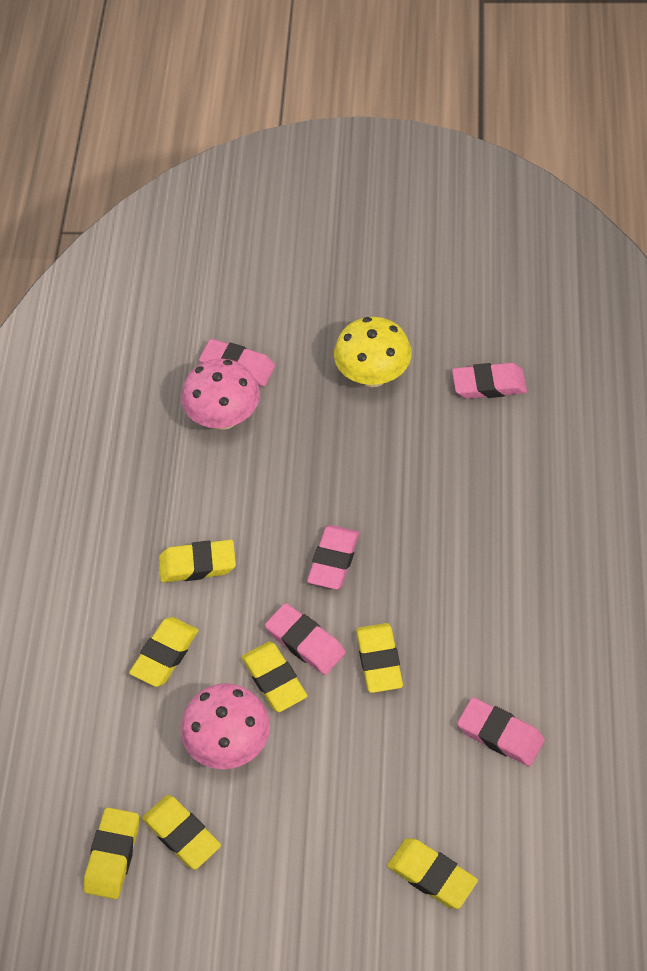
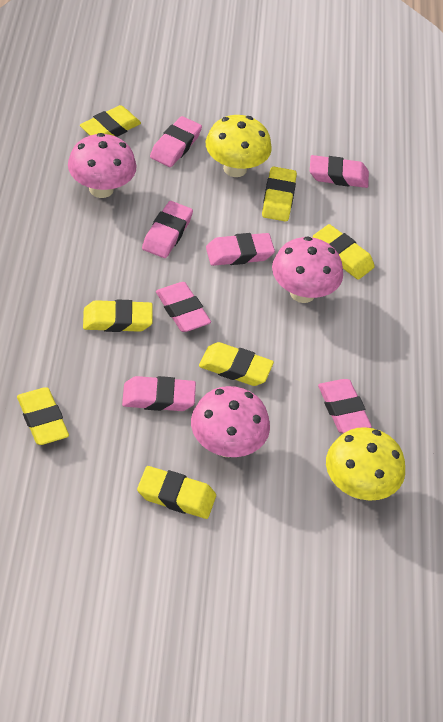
pink eraser: 5 -> 7
pink mushroom: 2 -> 3
yellow mushroom: 1 -> 2

